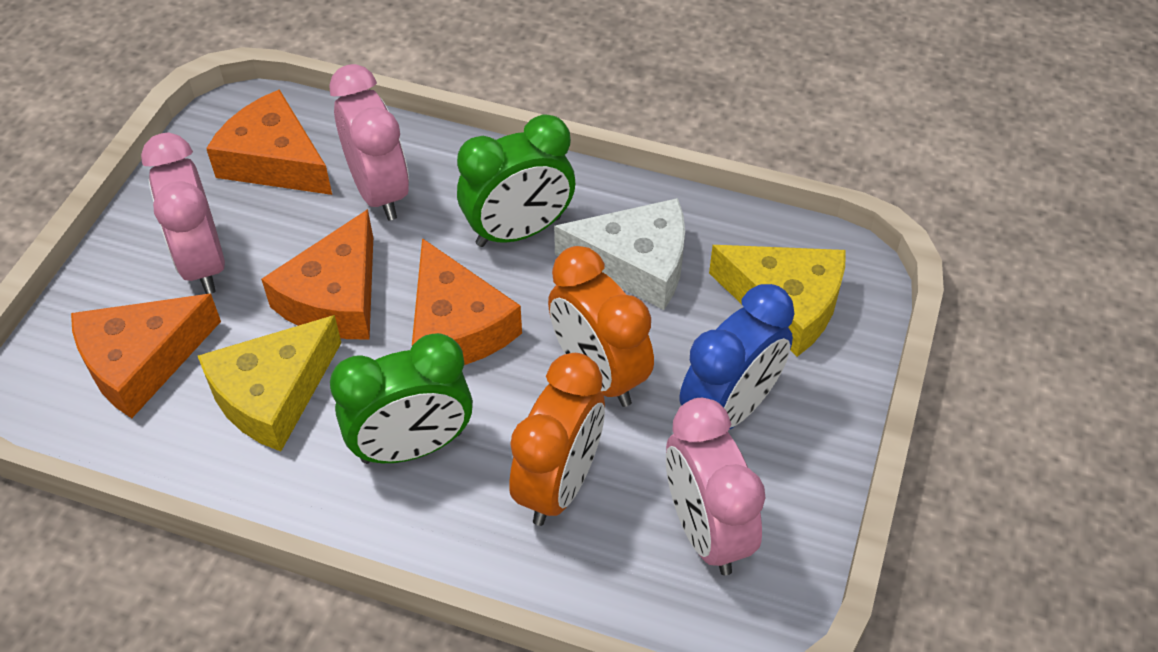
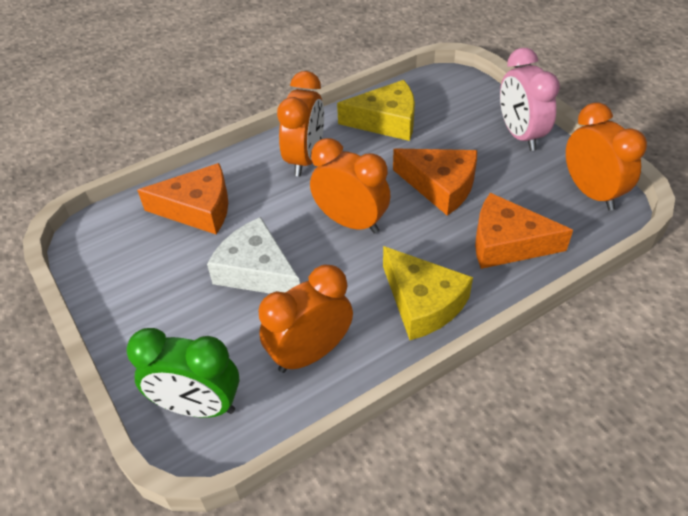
blue clock: 1 -> 0
green clock: 2 -> 1
orange cheese: 4 -> 3
orange clock: 2 -> 4
pink clock: 3 -> 1

